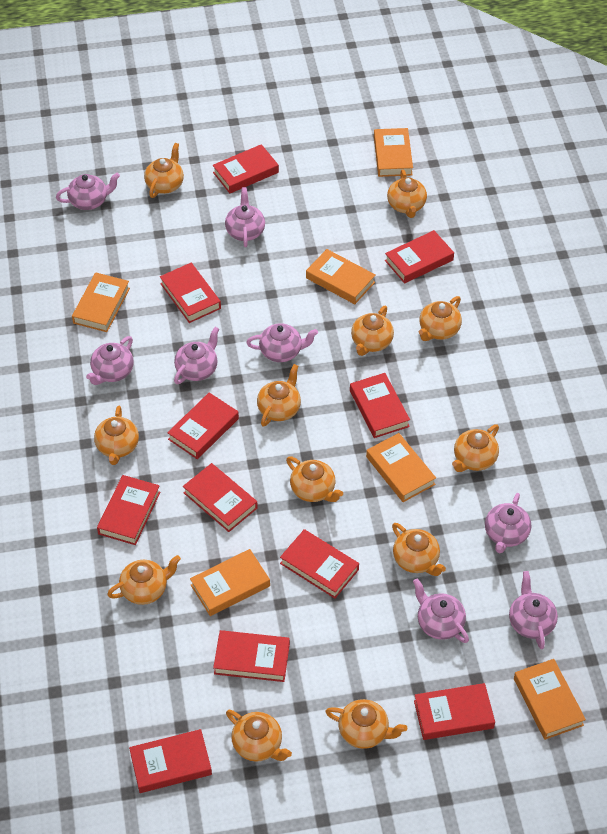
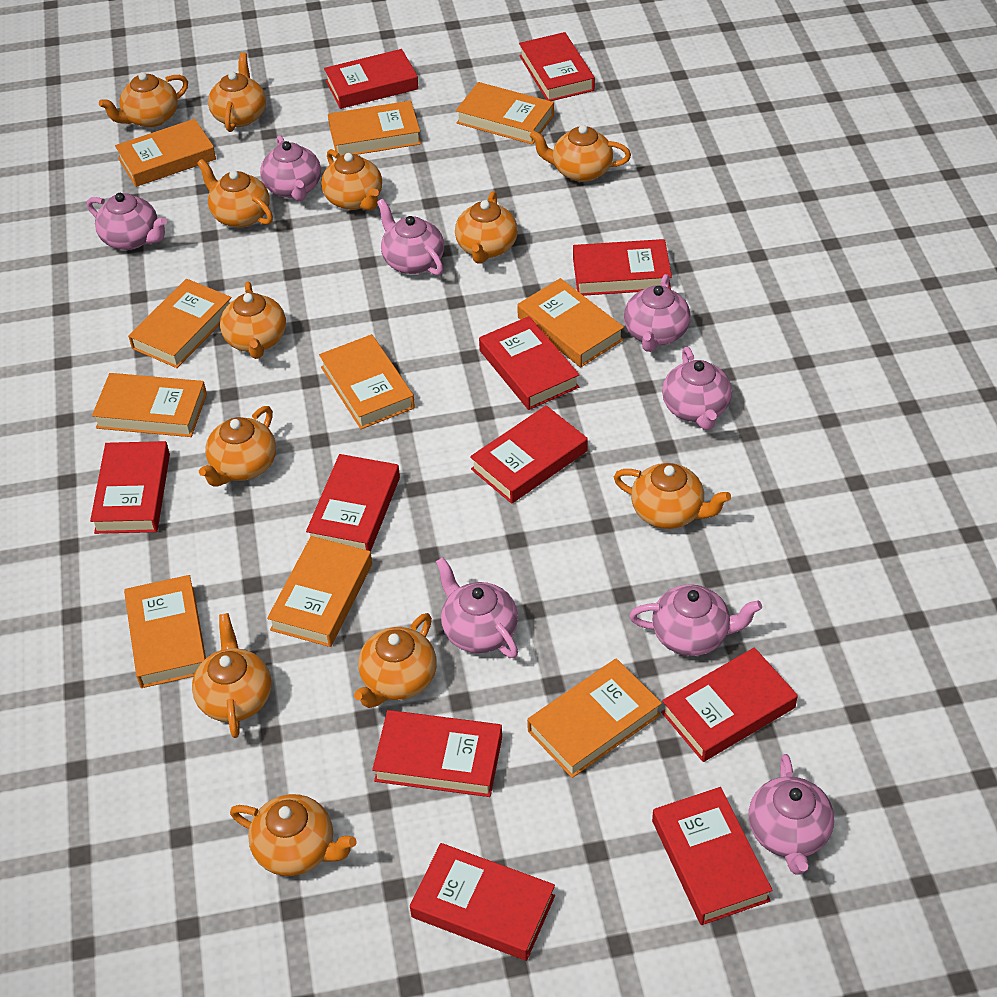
orange book: 6 -> 10

